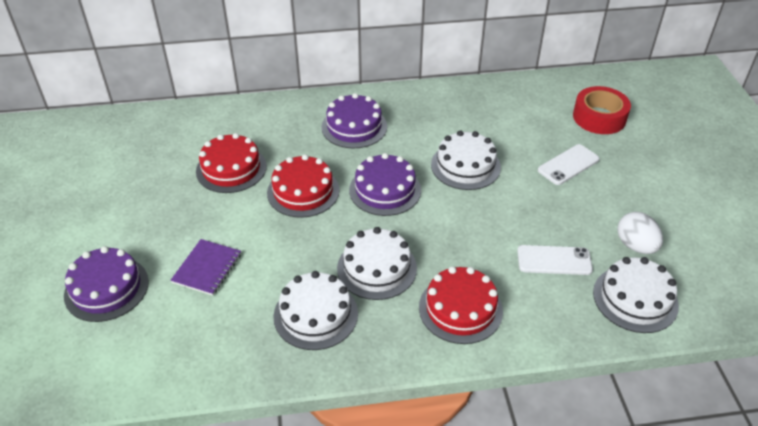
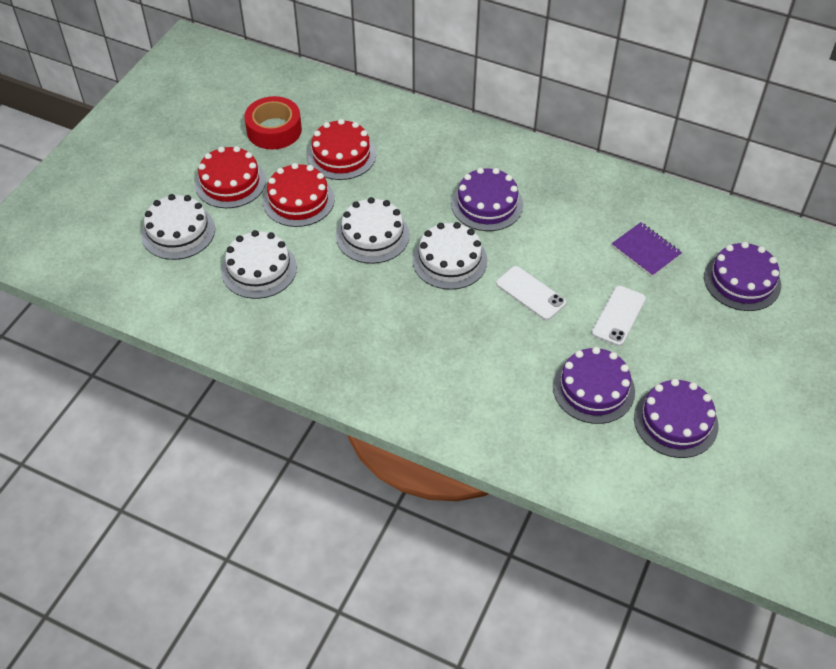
purple cake: 3 -> 4
white egg: 1 -> 0

